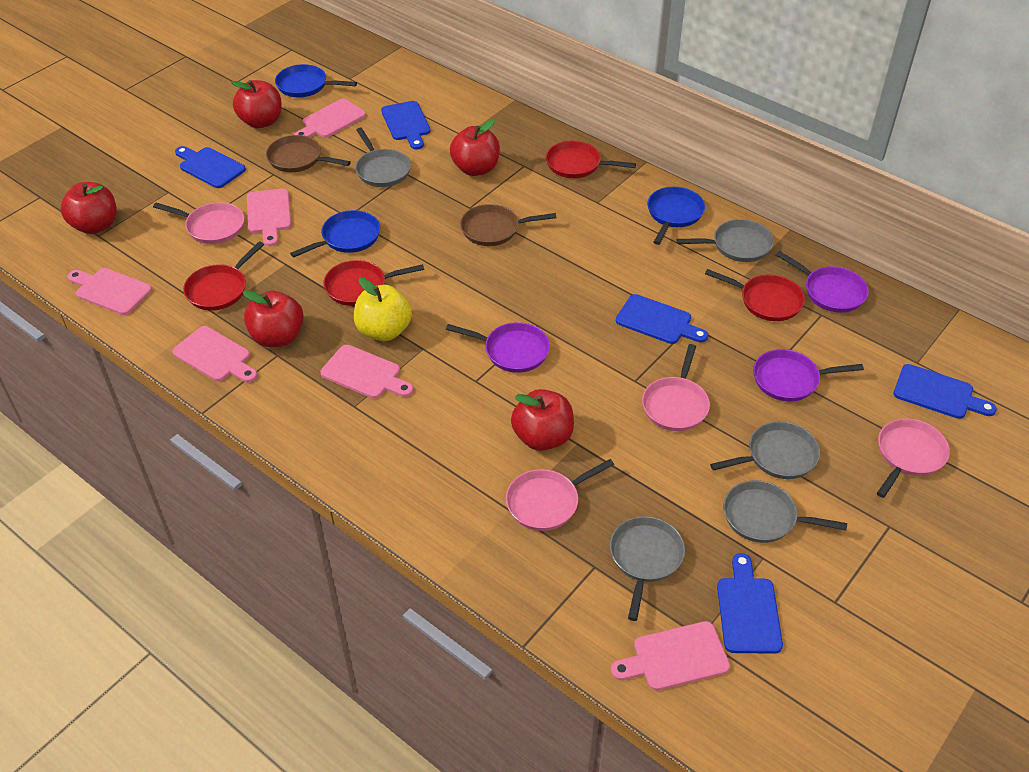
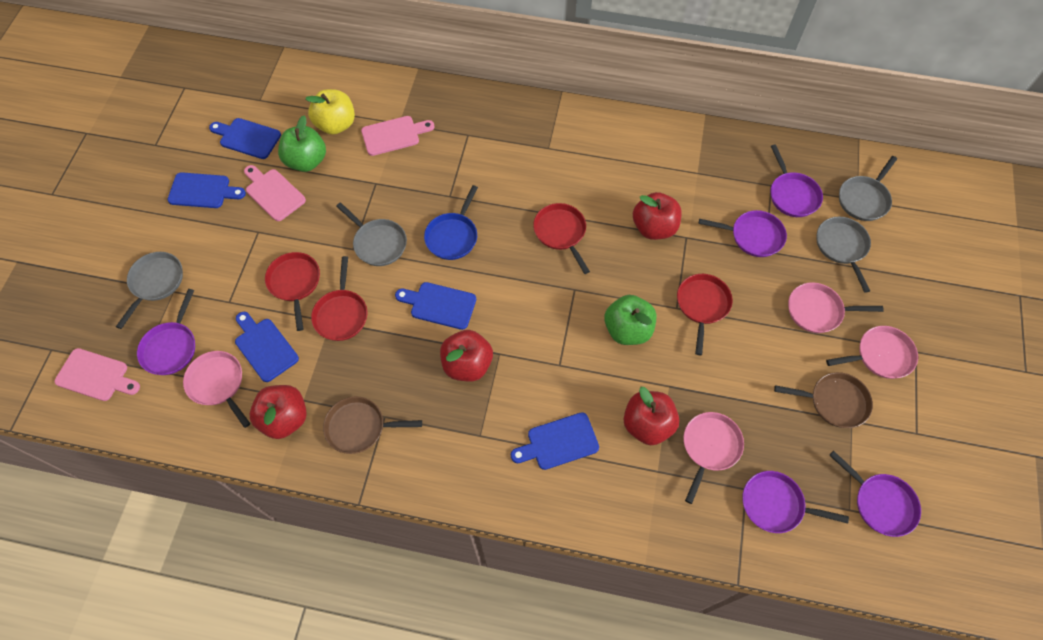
blue pan: 3 -> 1
green apple: 0 -> 2
grey pan: 5 -> 4
pink cutting board: 6 -> 3
purple pan: 3 -> 5
red apple: 5 -> 4

